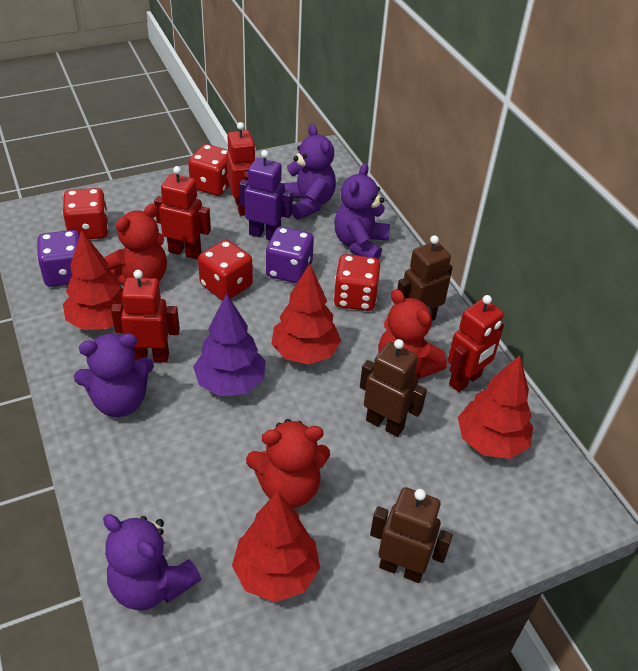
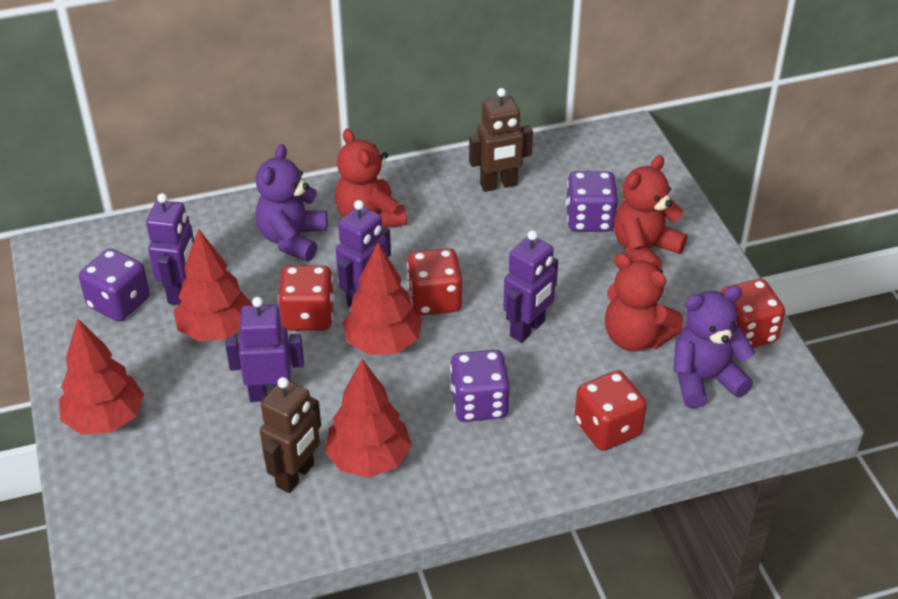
brown robot: 3 -> 2
purple dice: 2 -> 3
purple robot: 1 -> 4
purple teddy bear: 4 -> 2
purple tree: 1 -> 0
red robot: 4 -> 0

